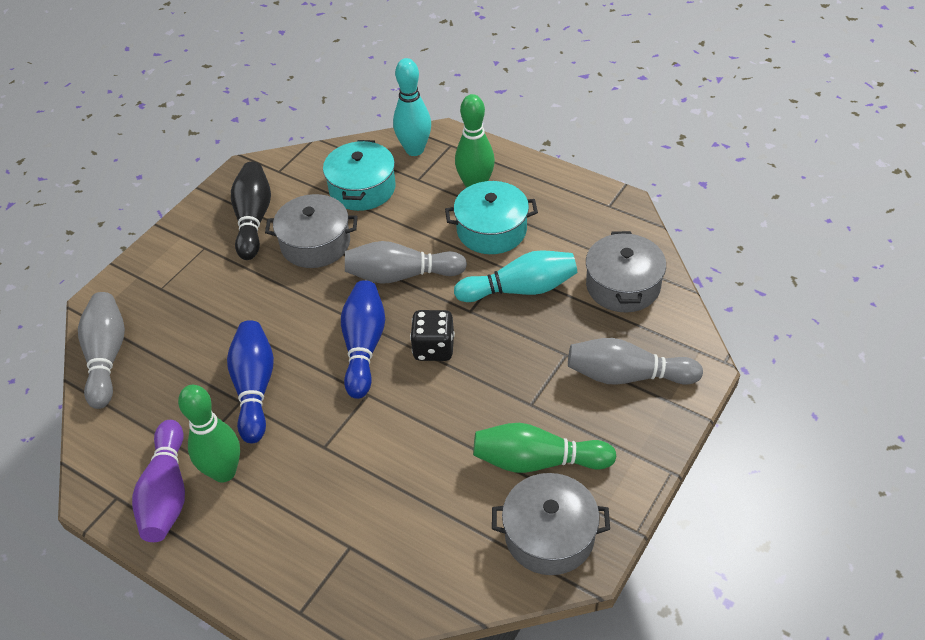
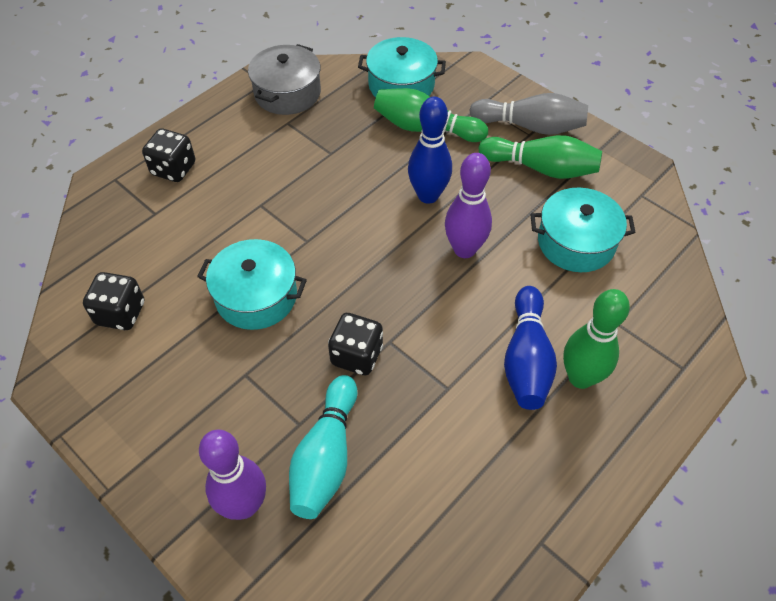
black bowling pin: 1 -> 0
black dice: 1 -> 3
grey bowling pin: 3 -> 1
grey pot: 3 -> 1
purple bowling pin: 1 -> 2
turquoise bowling pin: 2 -> 1
turquoise pot: 2 -> 3

